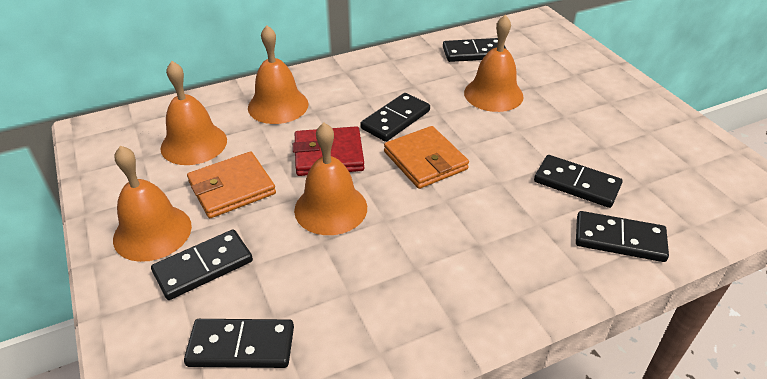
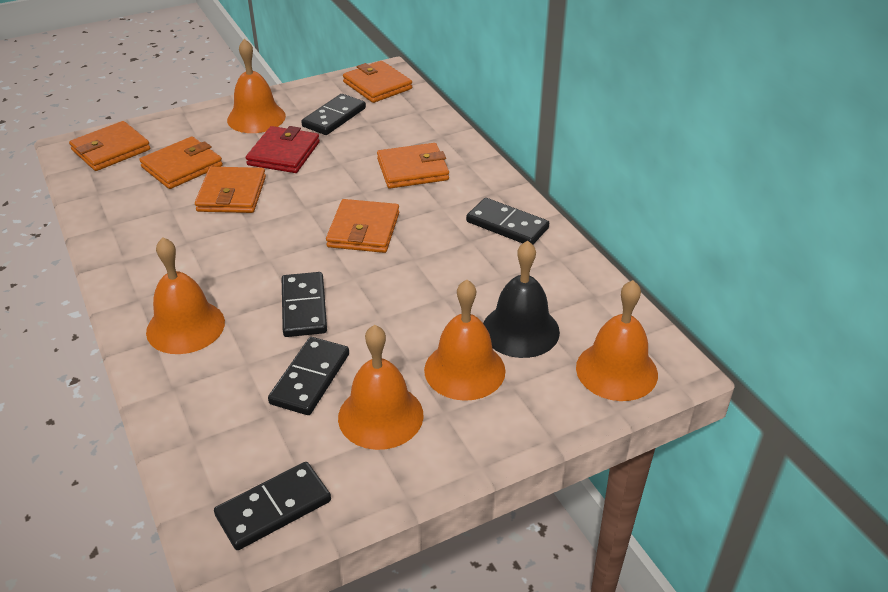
black bell: 0 -> 1
black domino: 6 -> 5
orange wallet: 2 -> 6

